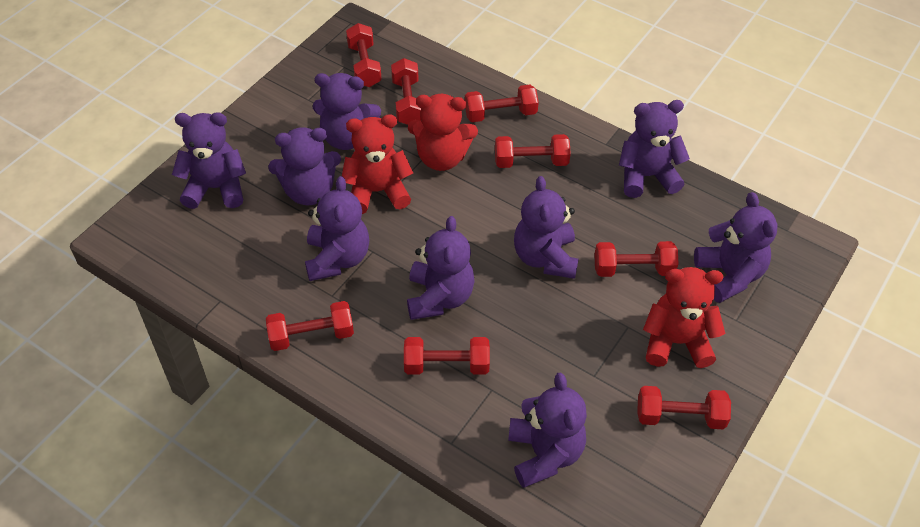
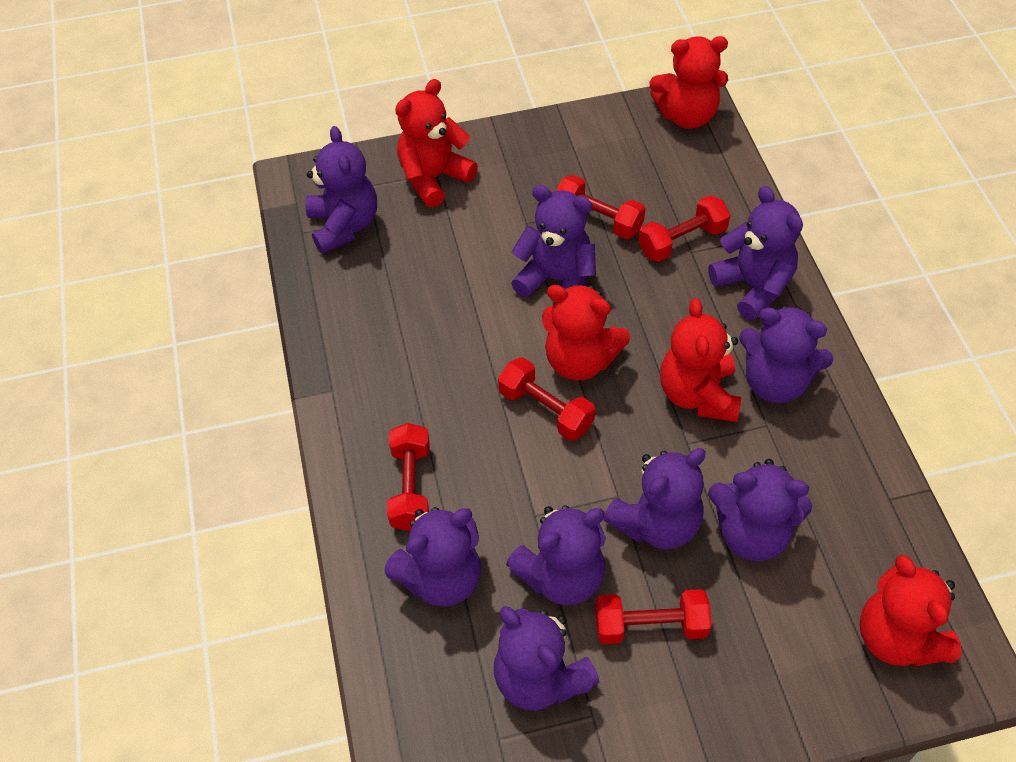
red dumbbell: 8 -> 5
red teddy bear: 3 -> 5

